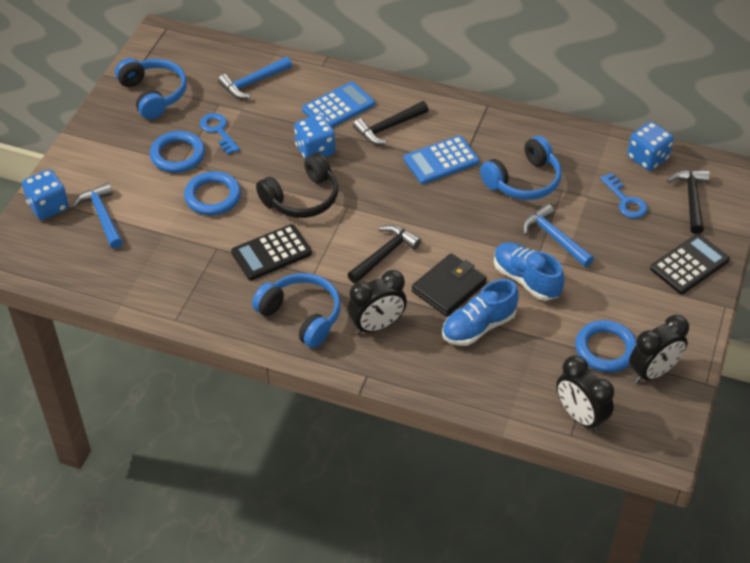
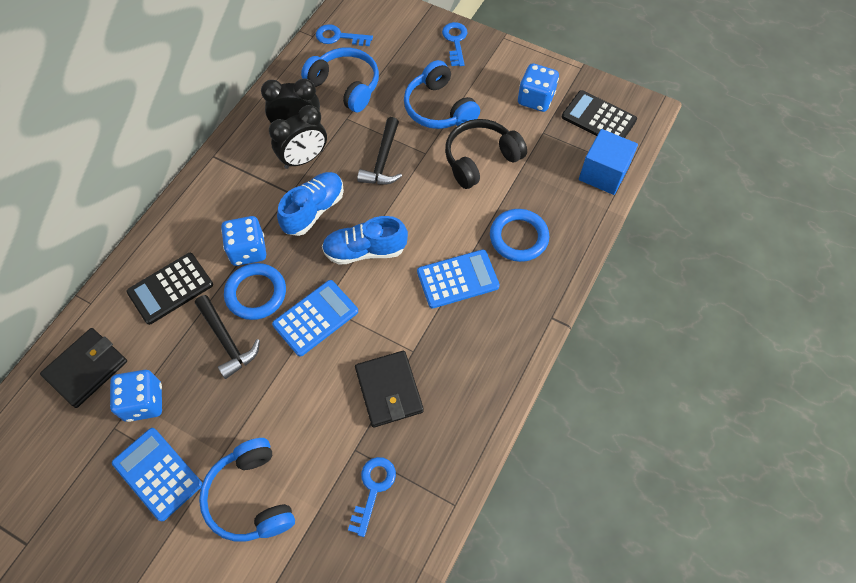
black clock: 3 -> 2
black hammer: 3 -> 2
black wallet: 1 -> 2
blue calculator: 2 -> 3
blue cube: 0 -> 1
blue hammer: 3 -> 0
blue key: 2 -> 3
blue ring: 3 -> 2

